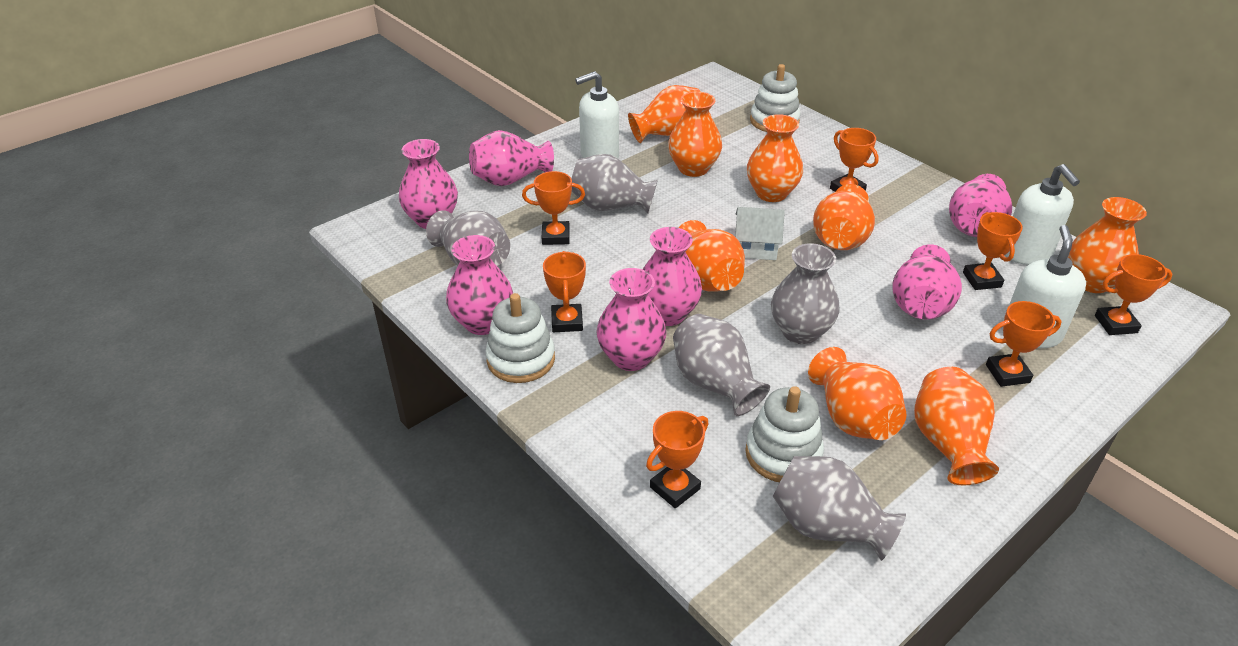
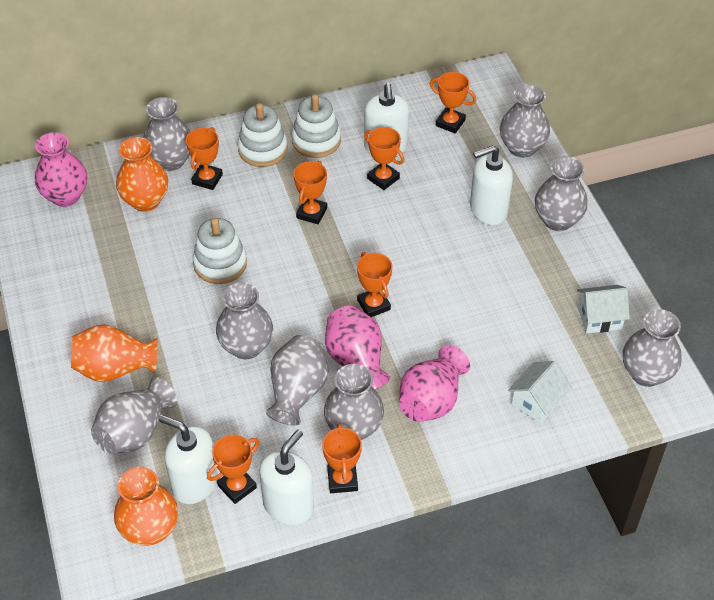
grey vase: 5 -> 8
orange vase: 8 -> 3
pink vase: 7 -> 3
white house: 1 -> 2
white soap dispenser: 3 -> 4

